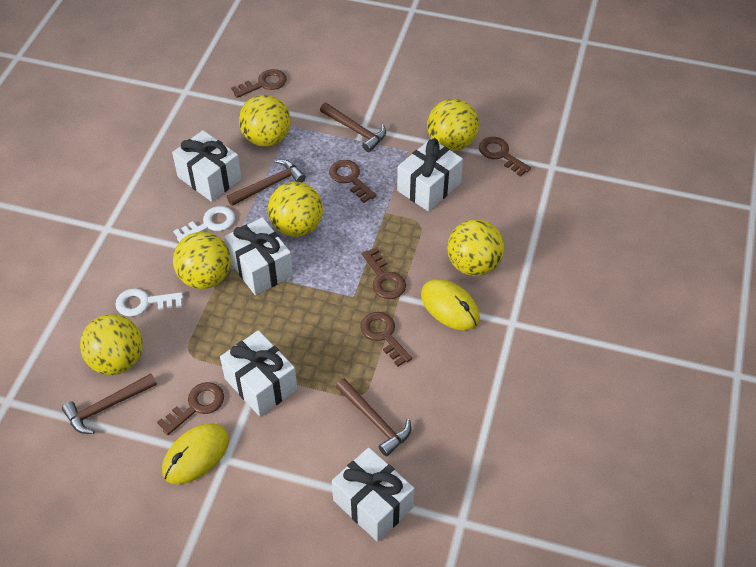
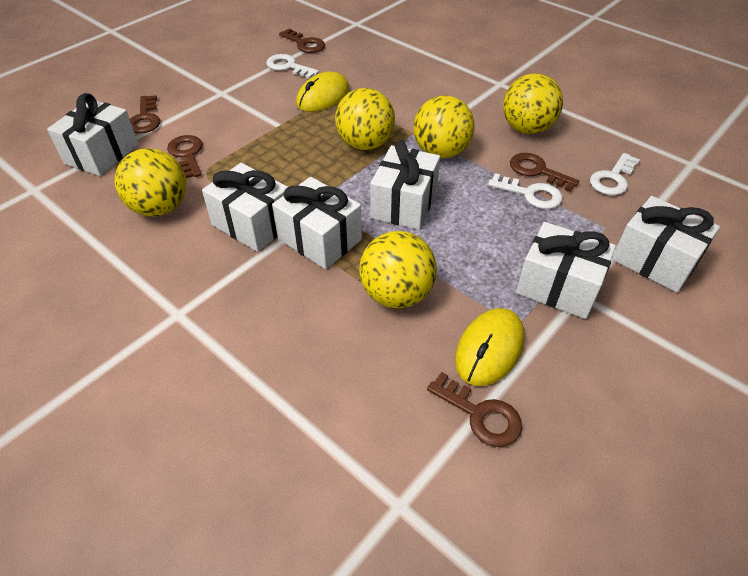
brown hammer: 4 -> 0
brown key: 6 -> 5
white gift: 5 -> 6
white key: 2 -> 3
yellow ball: 6 -> 5

